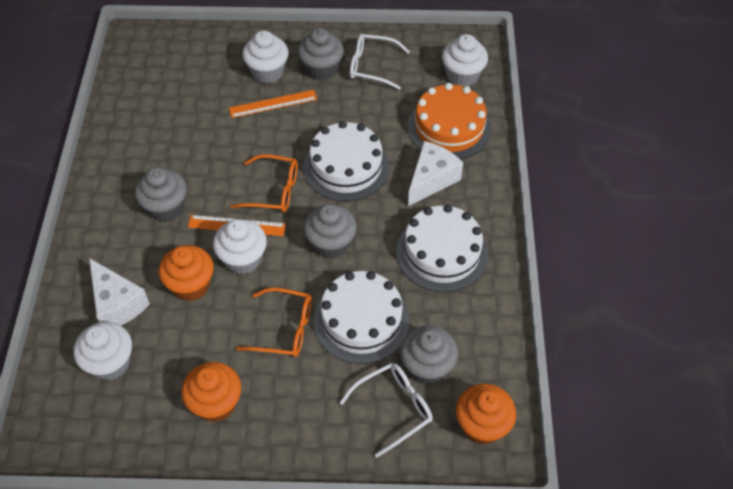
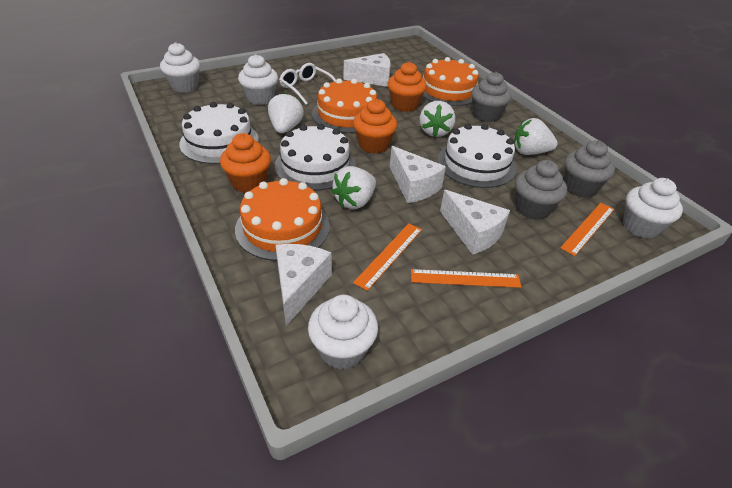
grey cupcake: 4 -> 3
orange cake: 1 -> 3
orange glasses: 2 -> 0
orange ruler: 2 -> 3
white cheese: 2 -> 4
white glasses: 2 -> 1
white strawberry: 0 -> 4

